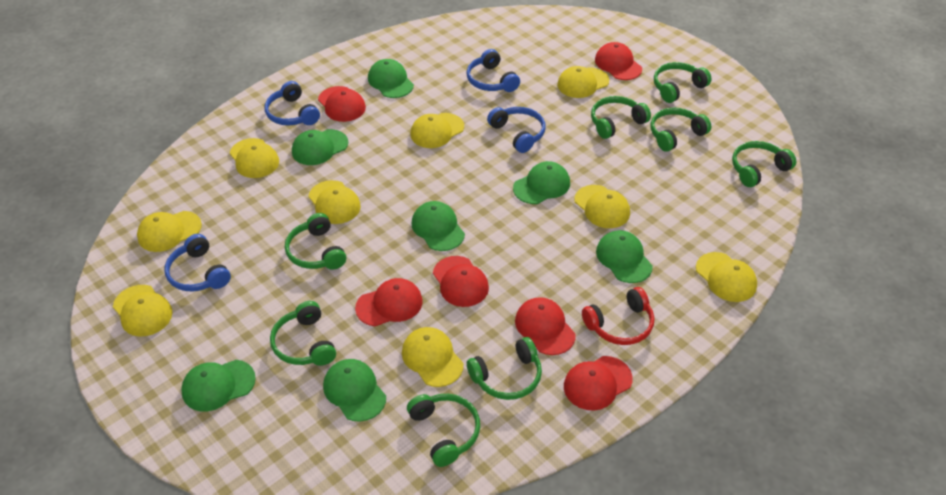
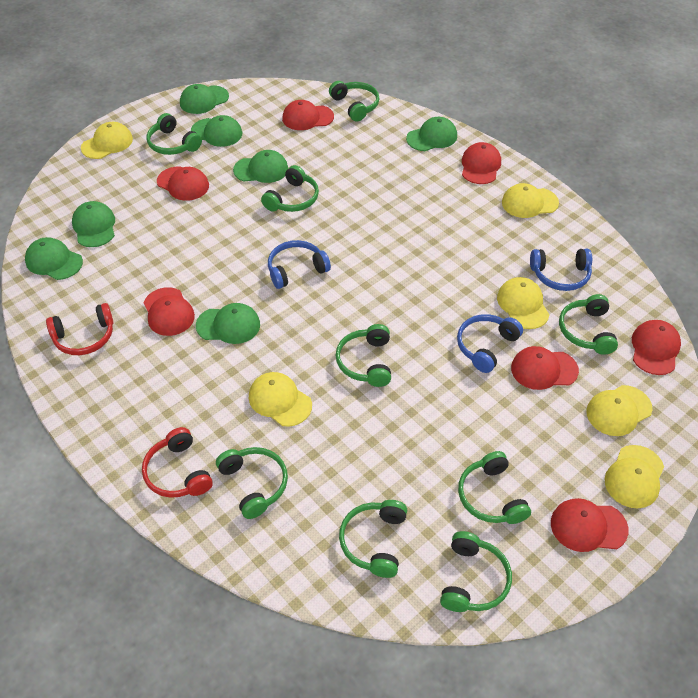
blue headphones: 4 -> 3
green headphones: 8 -> 9
red cap: 6 -> 7
red headphones: 1 -> 2
yellow cap: 9 -> 6

